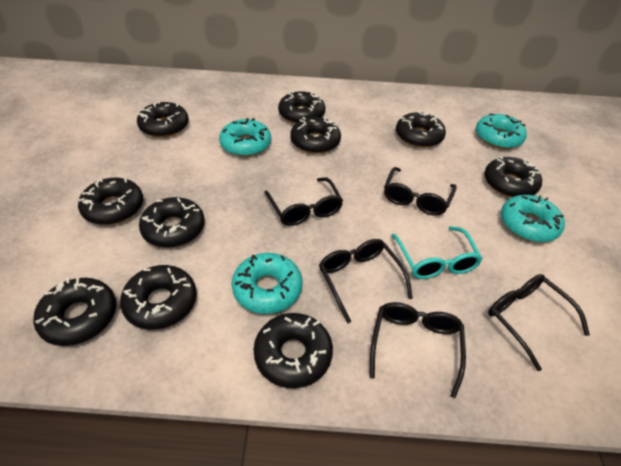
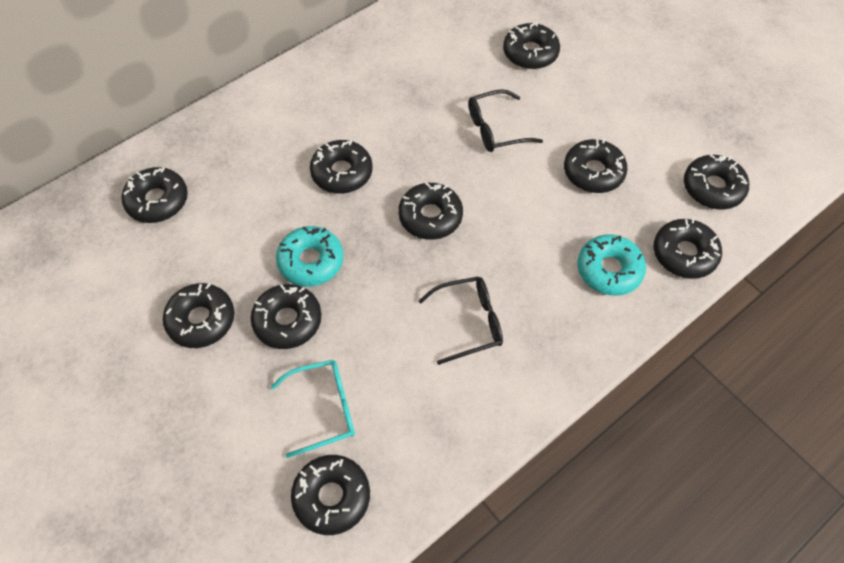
black glasses: 5 -> 2
turquoise donut: 4 -> 2

